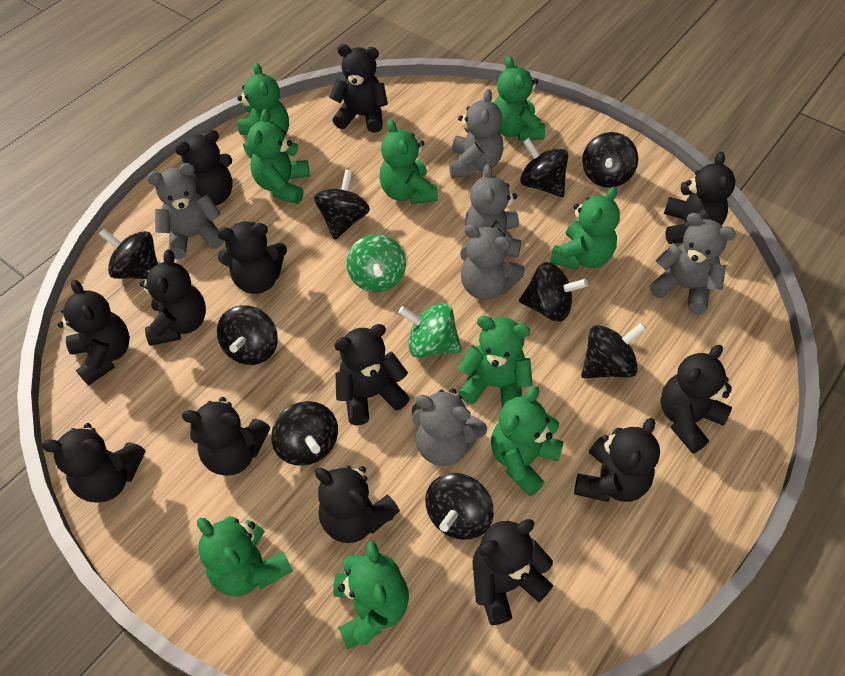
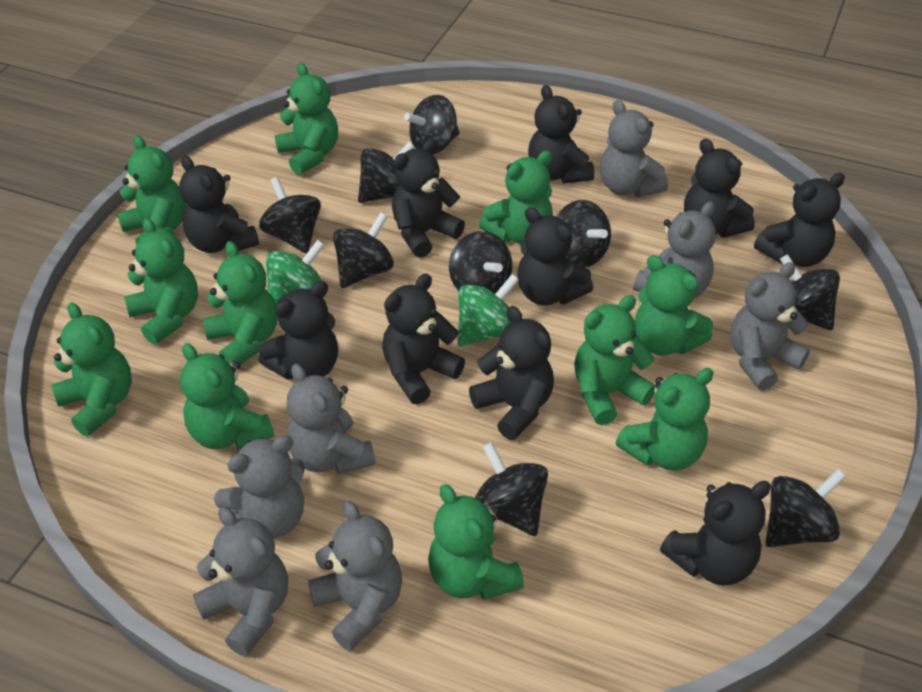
black teddy bear: 13 -> 10
green teddy bear: 9 -> 11
grey teddy bear: 6 -> 7

